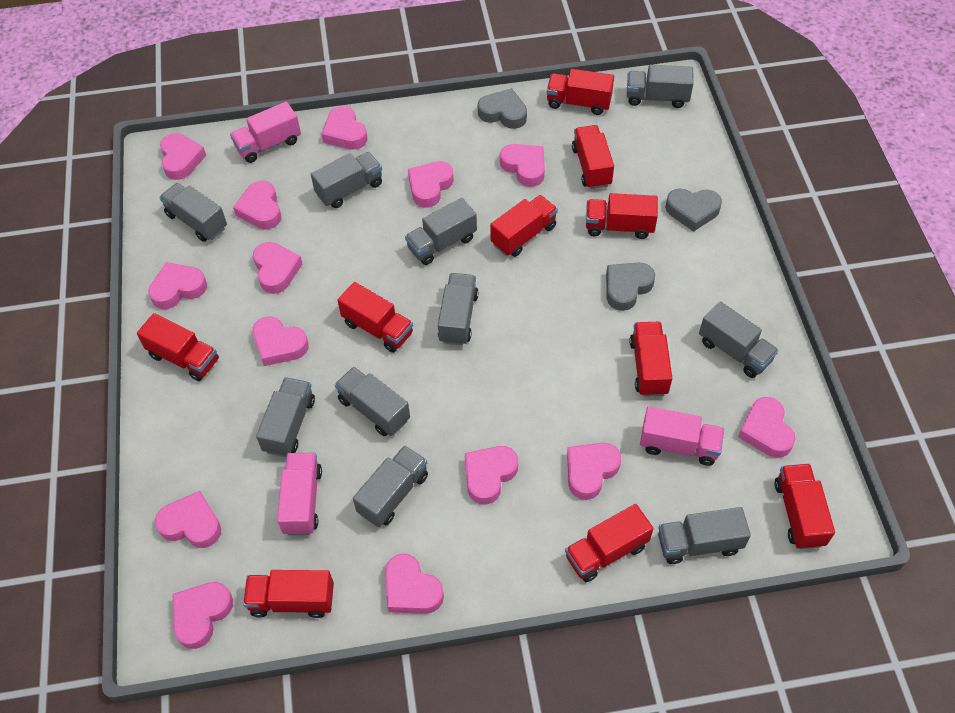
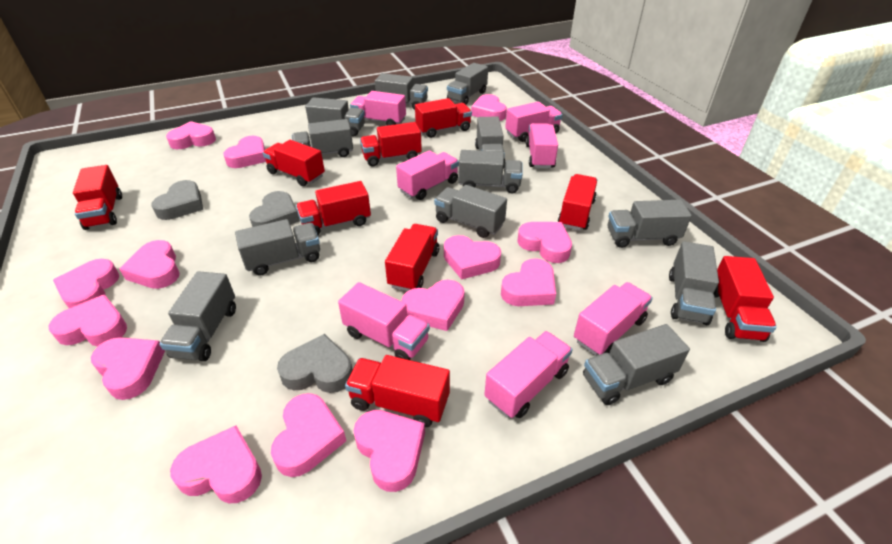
grey truck: 10 -> 12
pink truck: 3 -> 7
red truck: 10 -> 9

